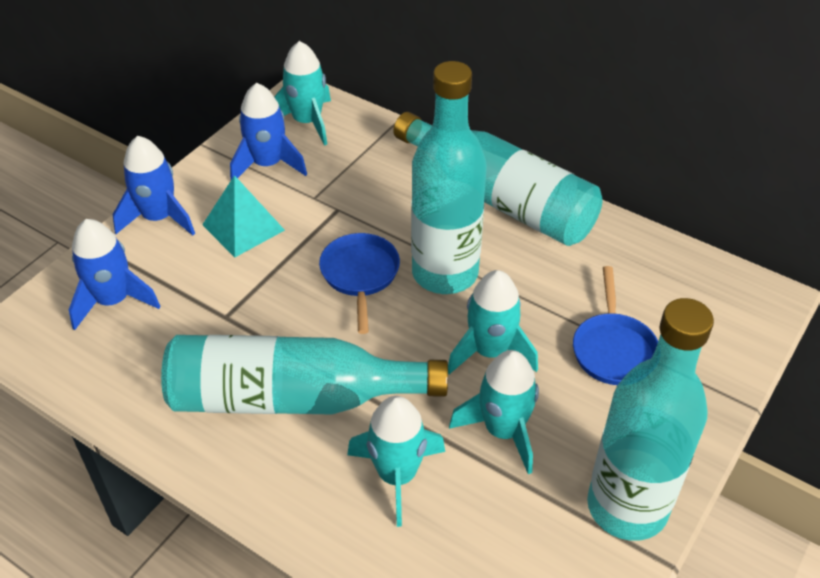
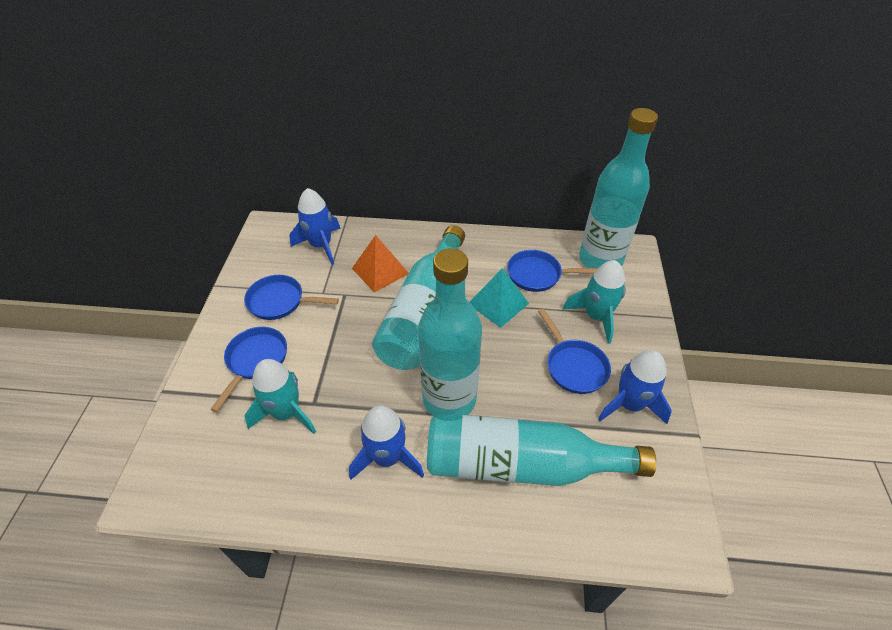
blue pan: 2 -> 4
orange pyramid: 0 -> 1
turquoise rocket: 4 -> 2

